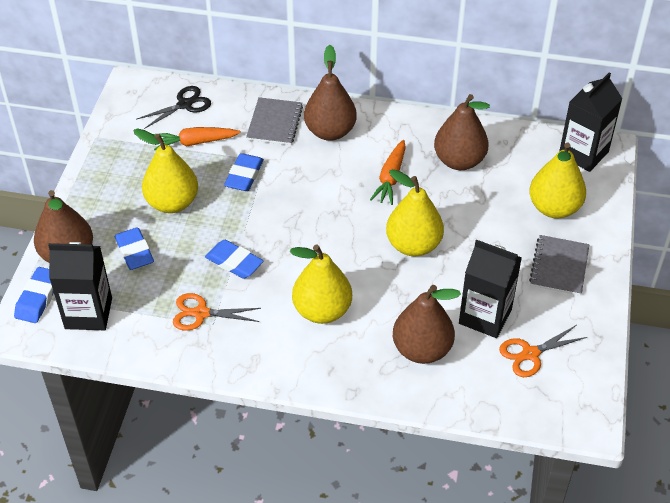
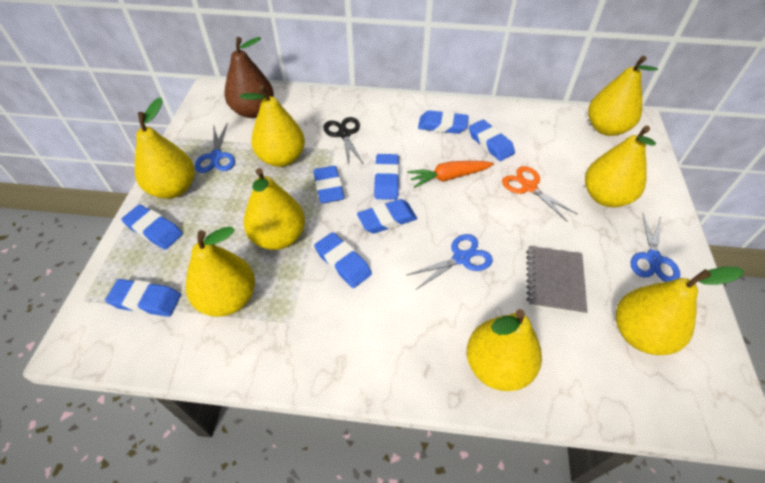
black carton: 3 -> 0
blue eraser: 4 -> 8
blue scissors: 0 -> 3
brown pear: 4 -> 1
grey notebook: 2 -> 1
orange carrot: 2 -> 1
orange scissors: 2 -> 1
yellow pear: 4 -> 8

